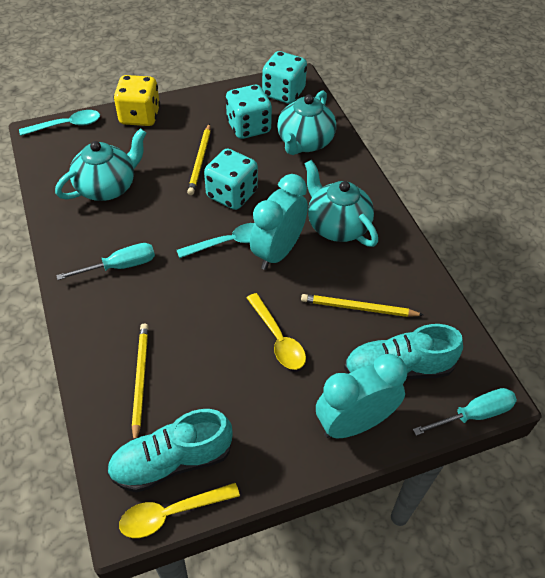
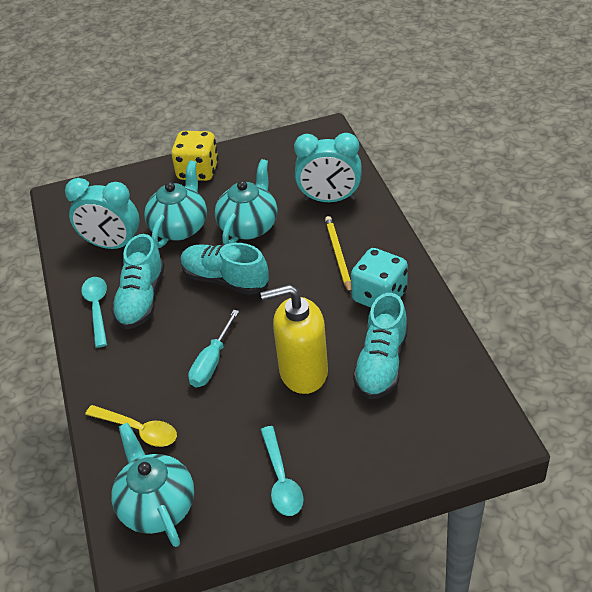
turquoise dice: 3 -> 1
turquoise screwdriver: 2 -> 1
turquoise shoe: 2 -> 3
yellow pencil: 3 -> 1
yellow soap dispenser: 0 -> 1
yellow spoon: 2 -> 1

